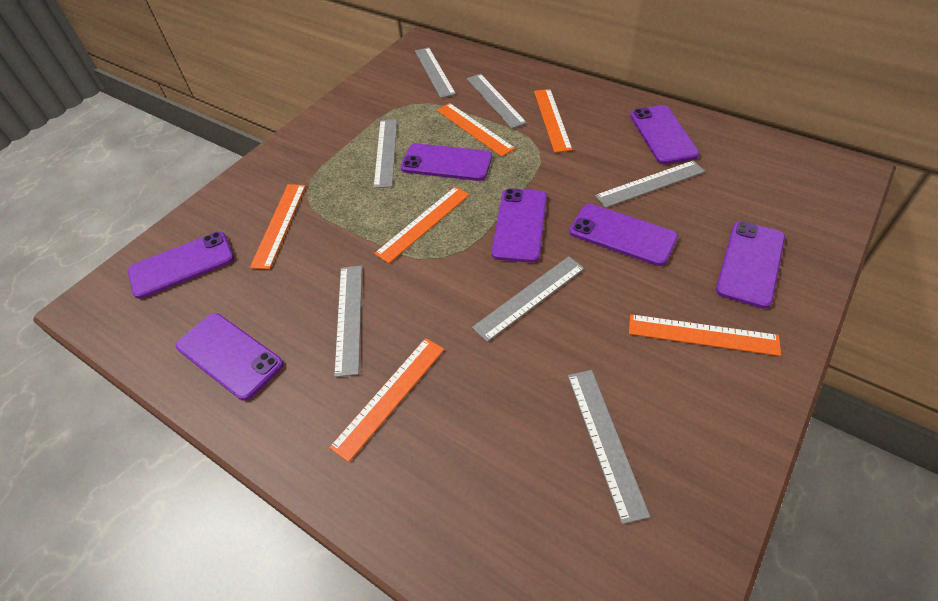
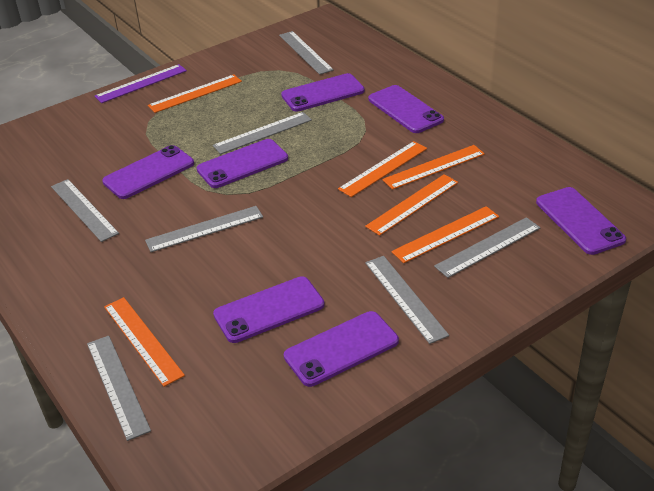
purple ruler: 0 -> 1

